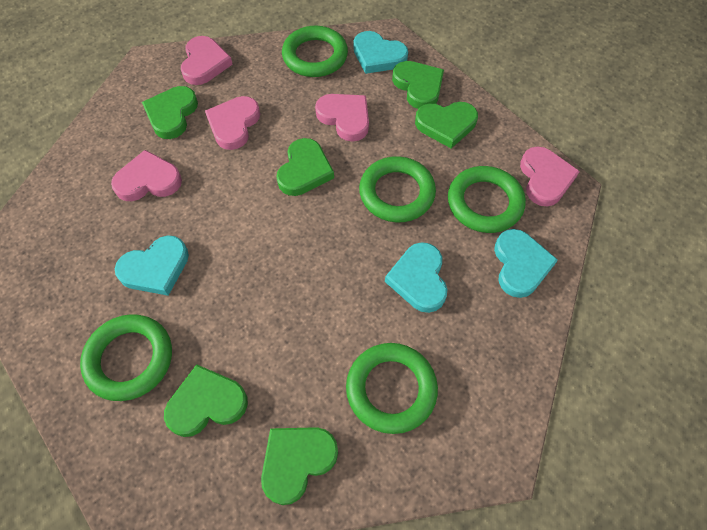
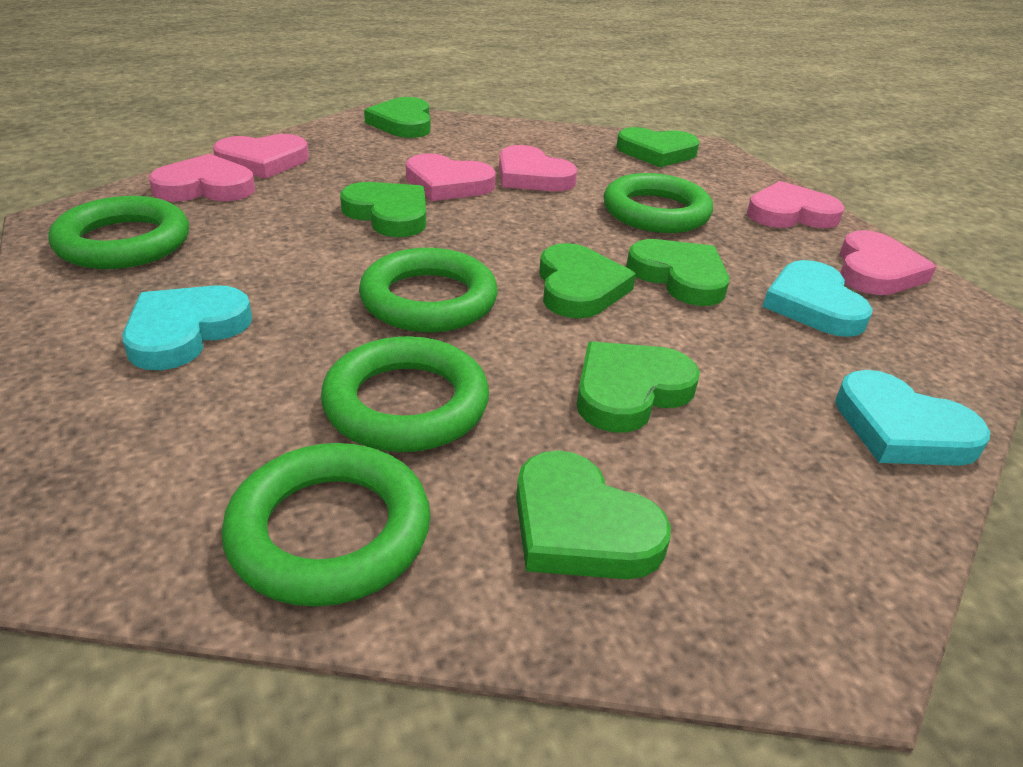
green heart: 6 -> 7
pink heart: 5 -> 6
turquoise heart: 4 -> 3

